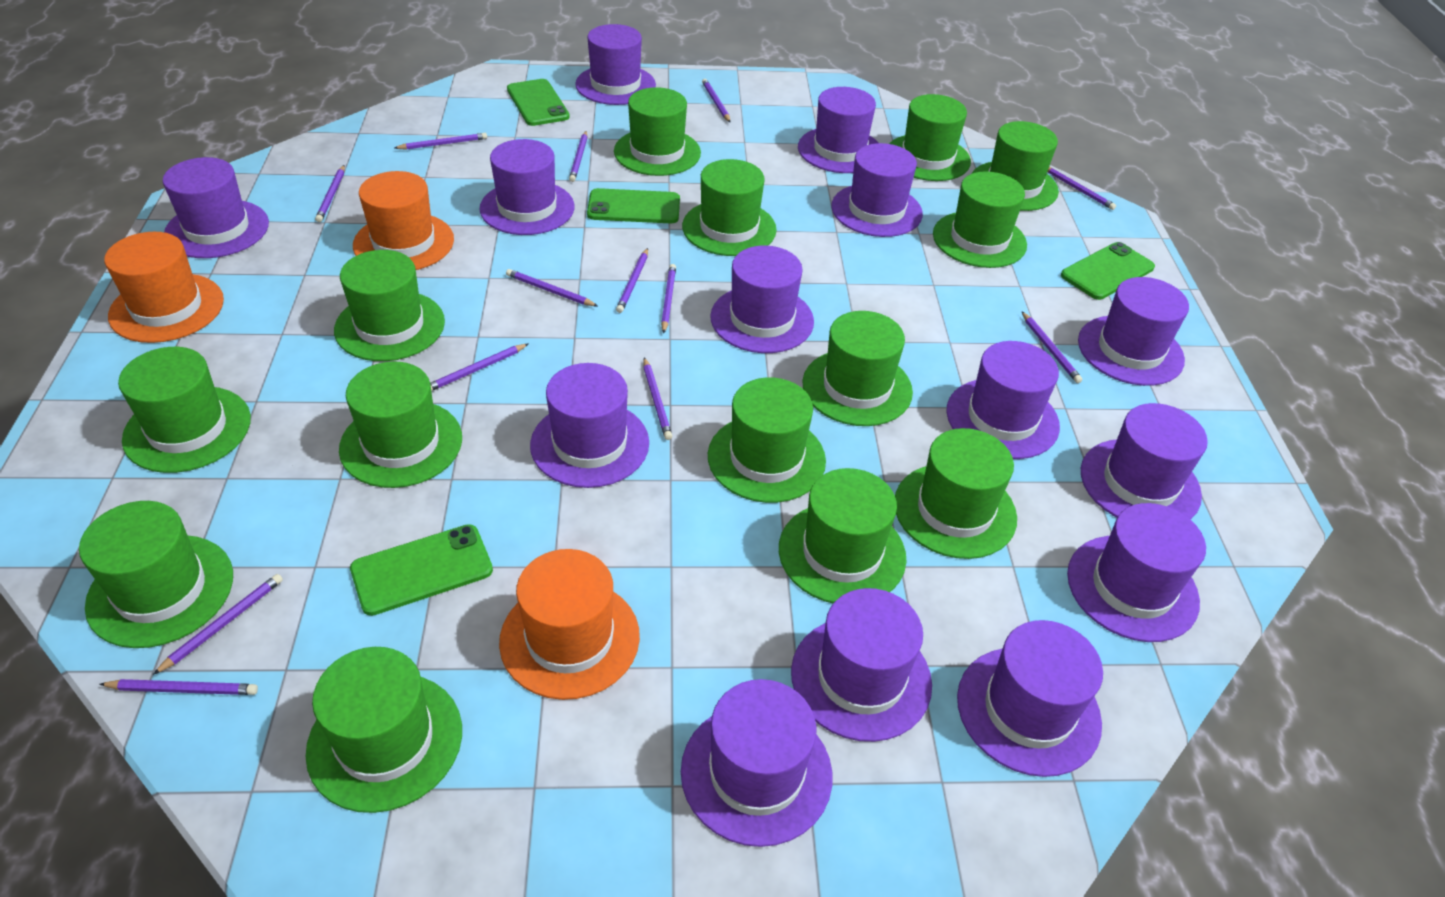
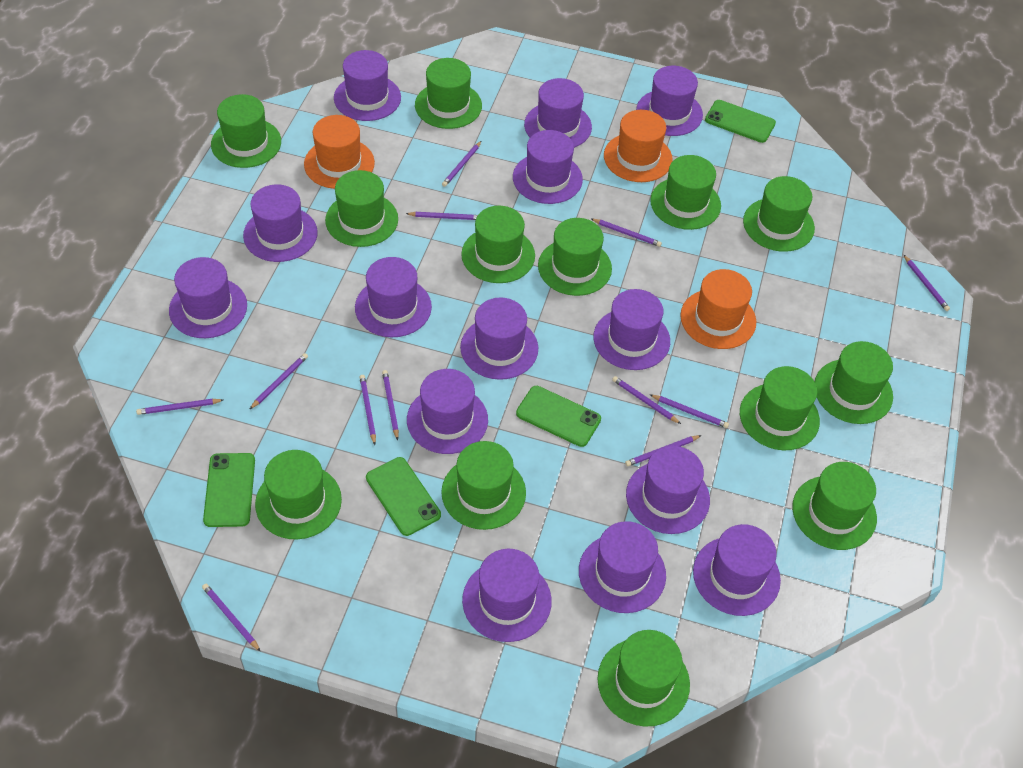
green hat: 14 -> 13
purple pencil: 13 -> 12

